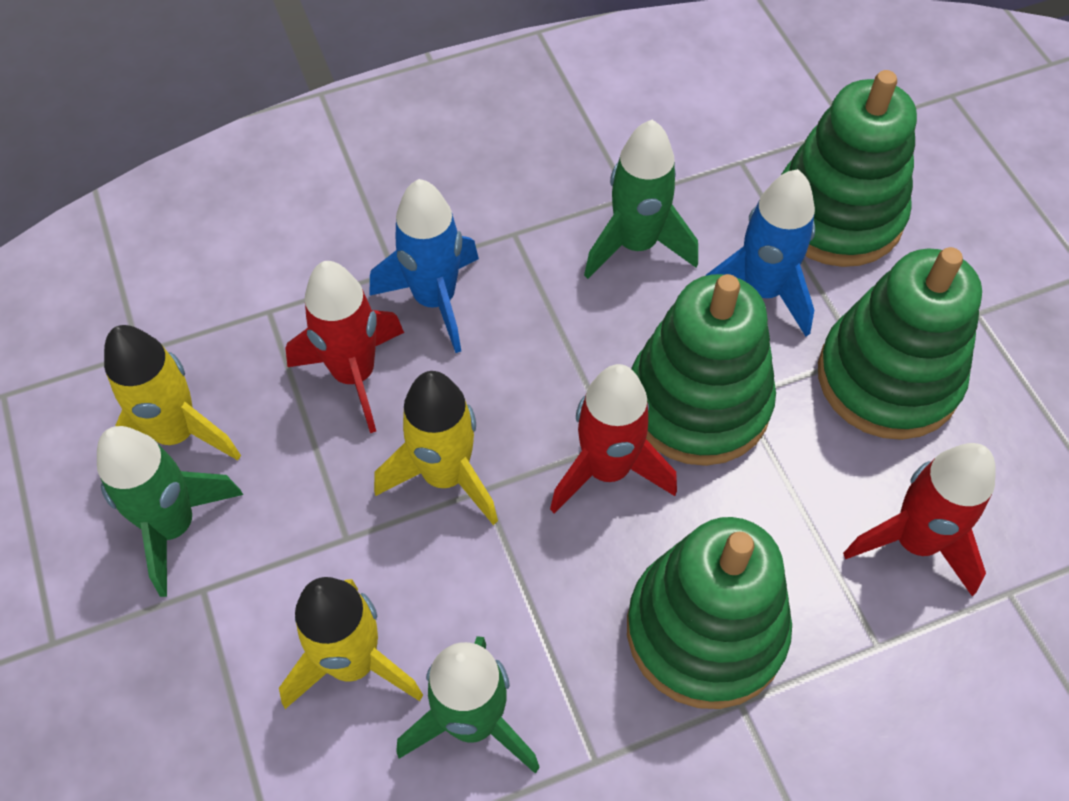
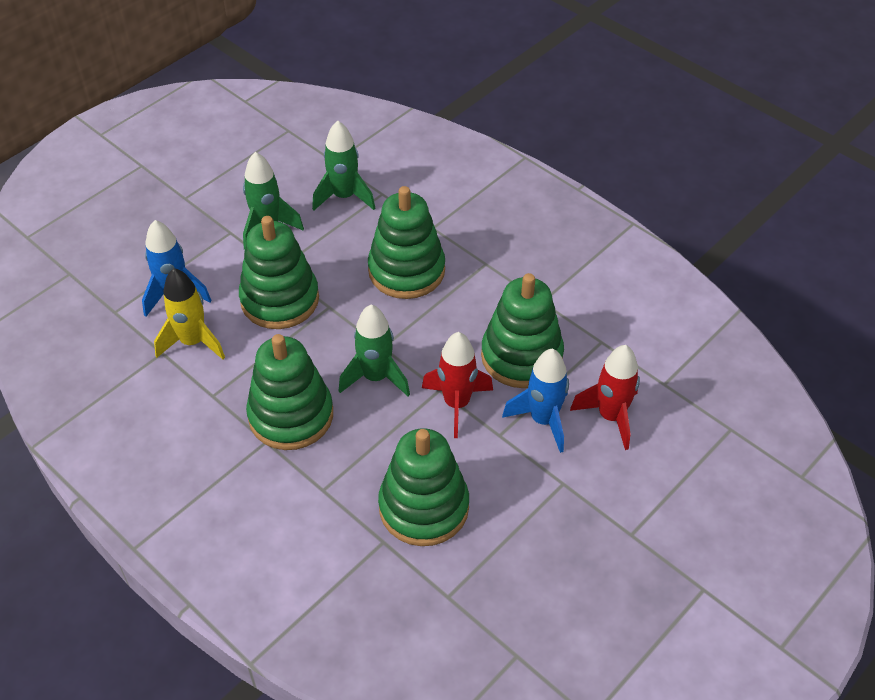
green stacking toy: 4 -> 5
red rocket: 3 -> 2
yellow rocket: 3 -> 1

